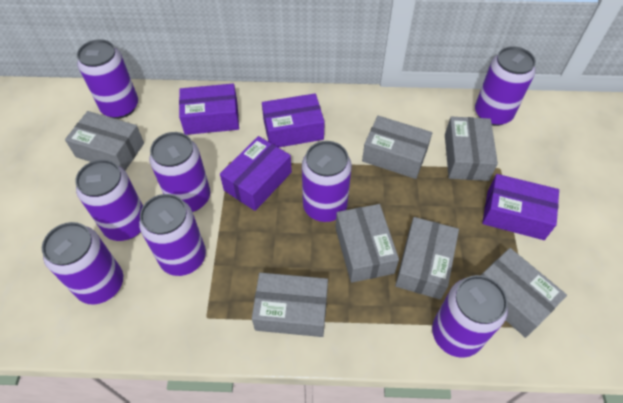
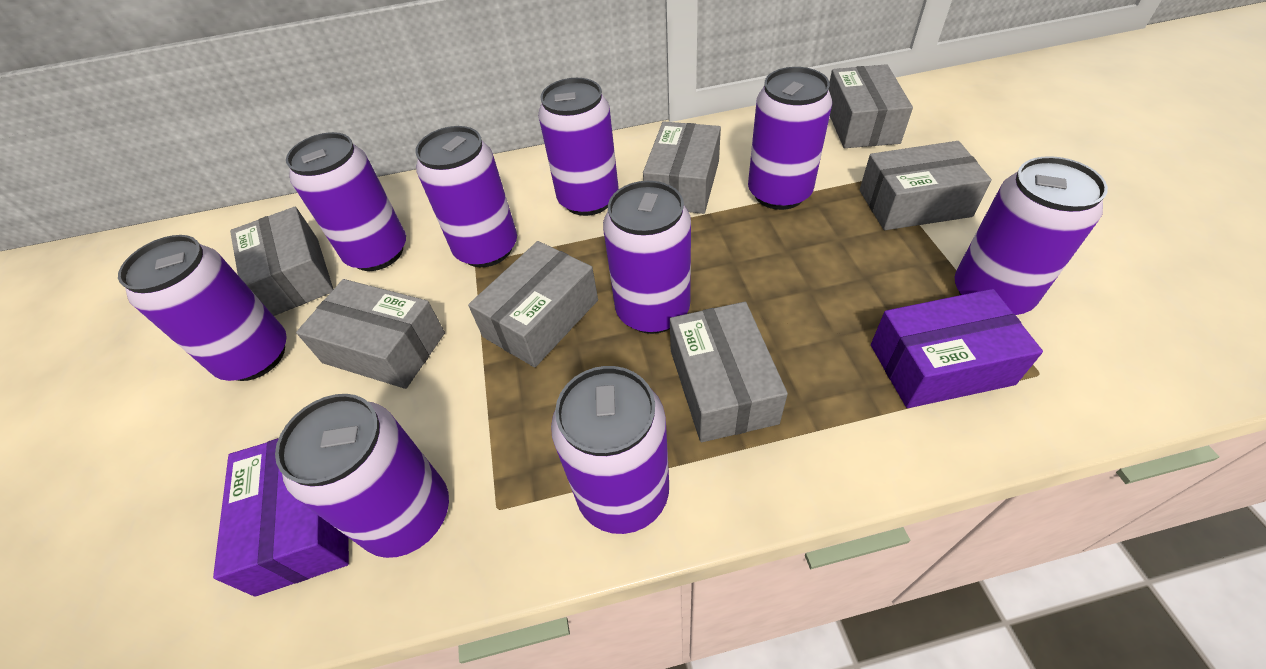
purple box: 4 -> 2
purple can: 8 -> 9

